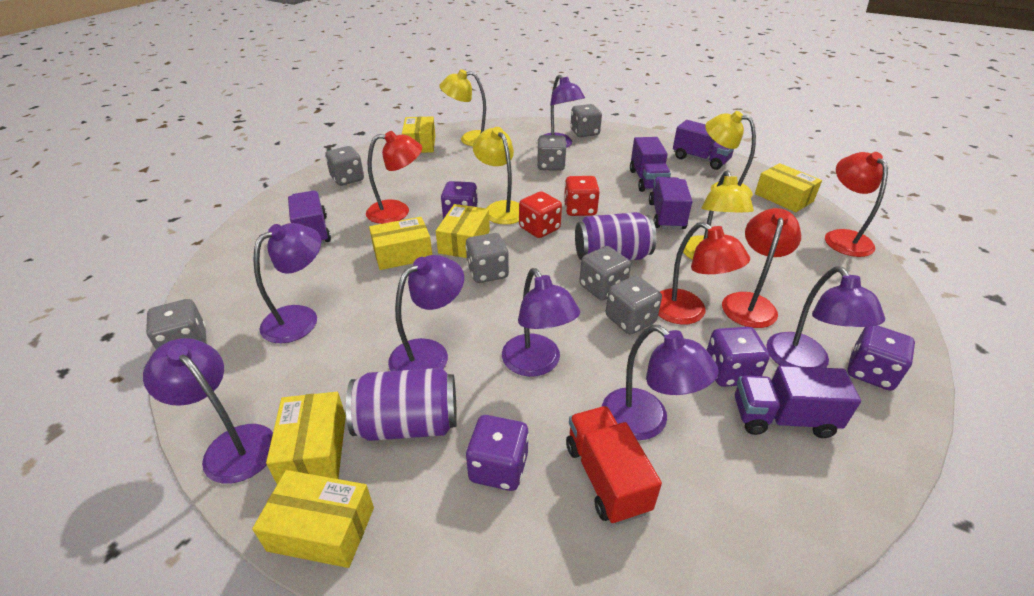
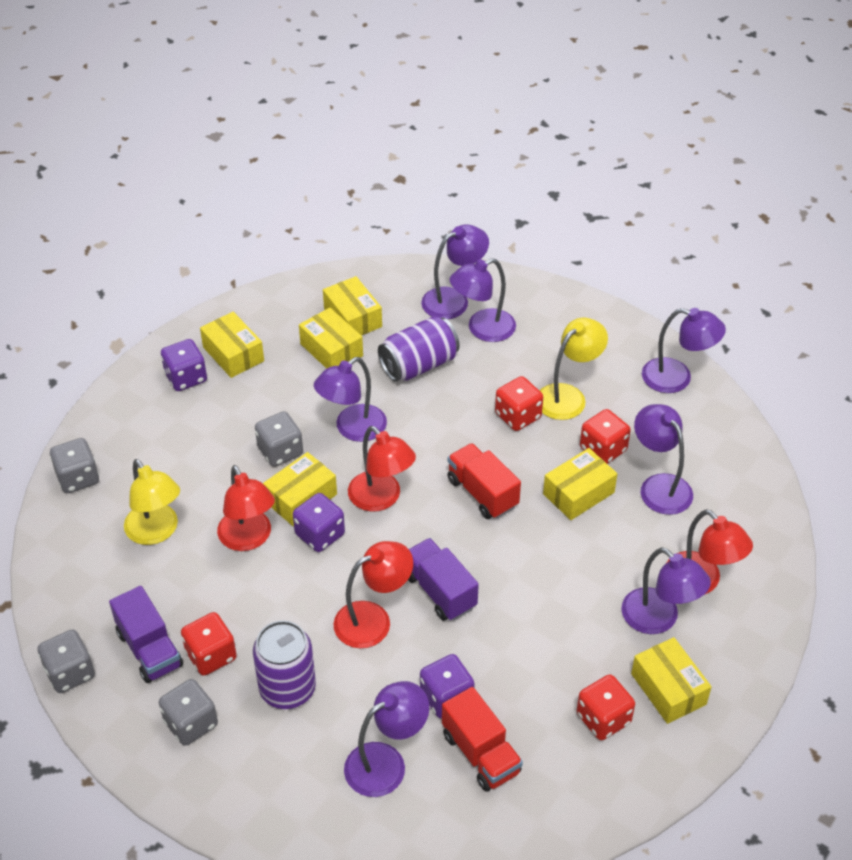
grey dice: 7 -> 4
purple dice: 4 -> 3
purple truck: 5 -> 2
red dice: 2 -> 4
red truck: 1 -> 2
yellow lamp: 4 -> 2

